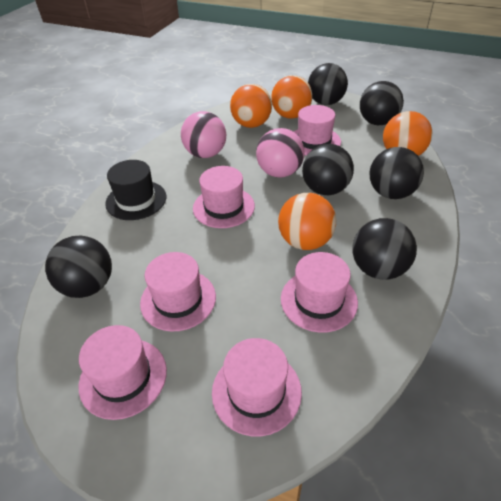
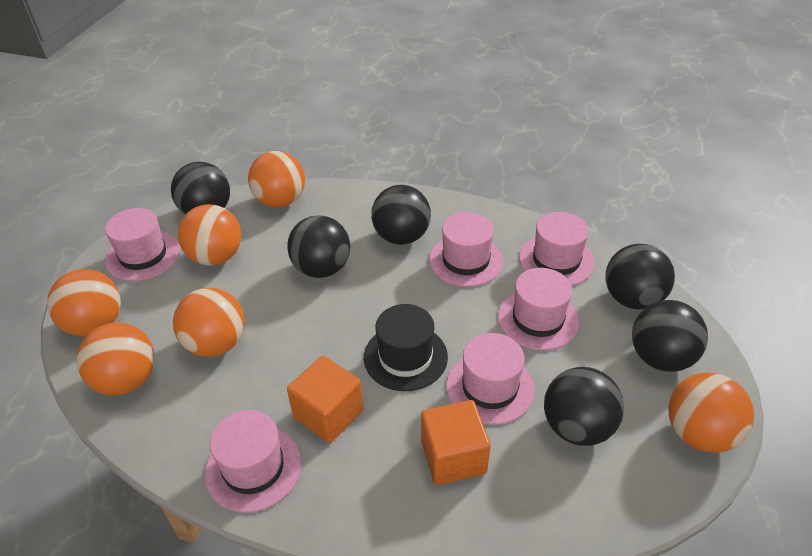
orange ball: 4 -> 6
orange cube: 0 -> 2
pink ball: 2 -> 0

